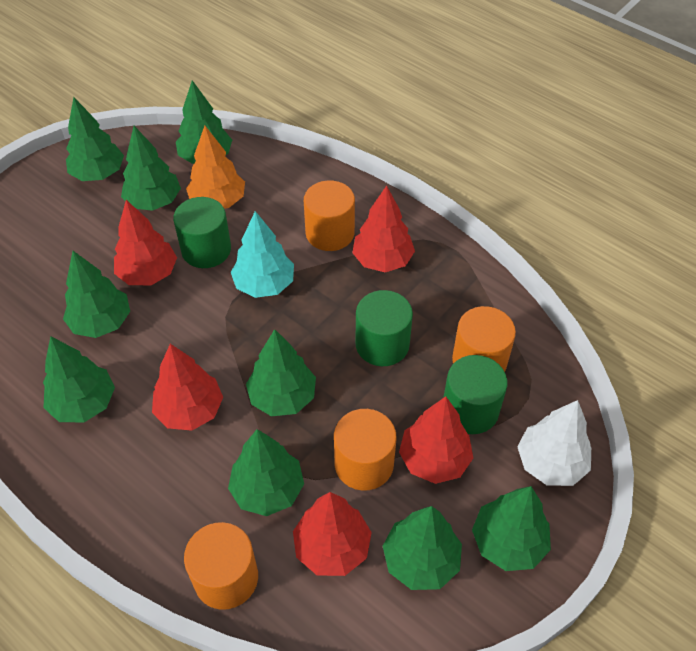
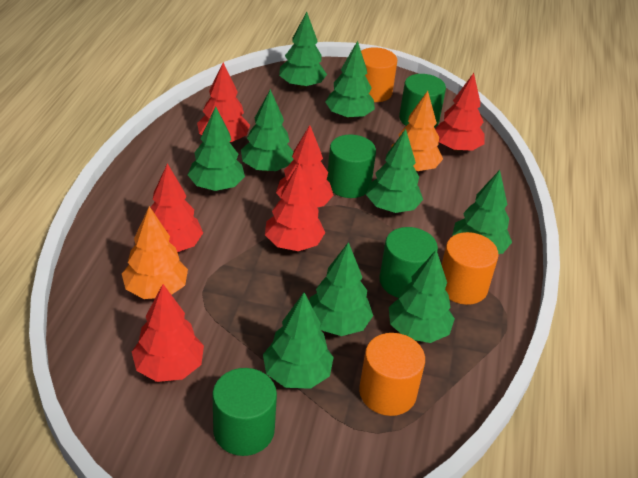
green cylinder: 3 -> 4
orange cylinder: 4 -> 3
orange tree: 1 -> 2
red tree: 5 -> 6
turquoise tree: 1 -> 0
white tree: 1 -> 0

